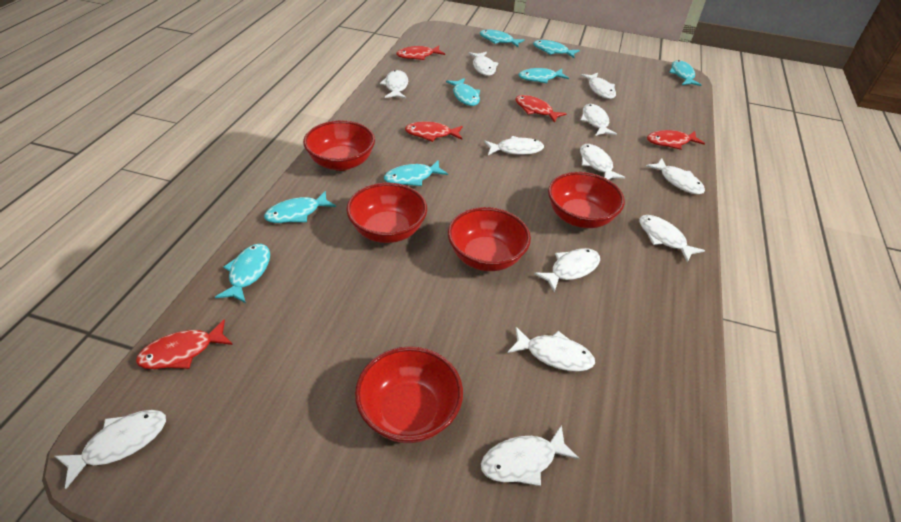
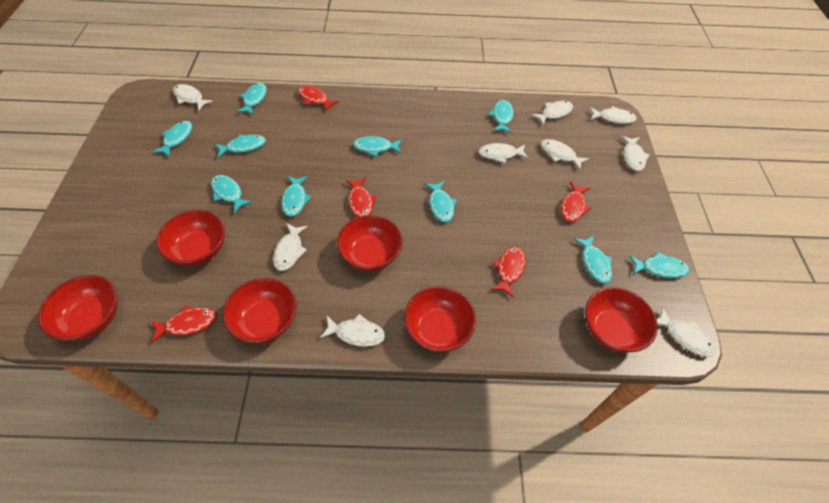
red bowl: 5 -> 6
turquoise fish: 8 -> 10
white fish: 12 -> 9

